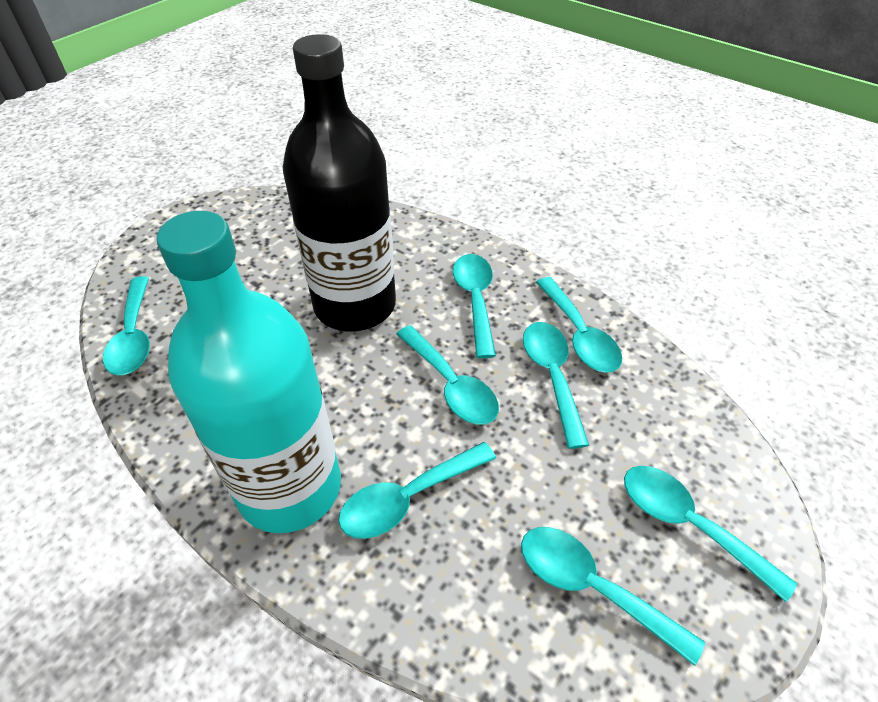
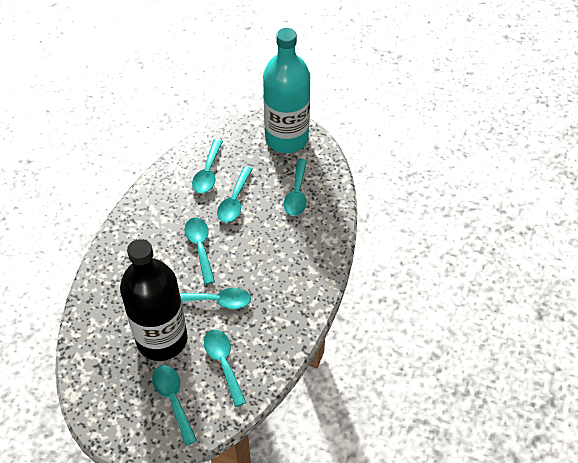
turquoise spoon: 8 -> 7

